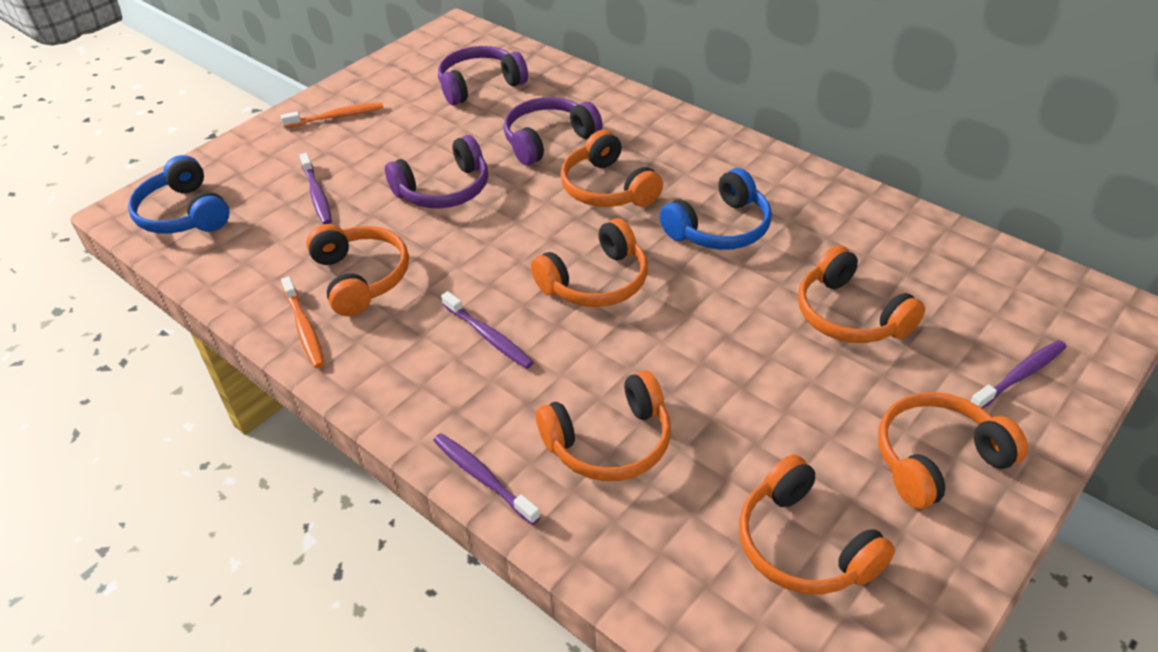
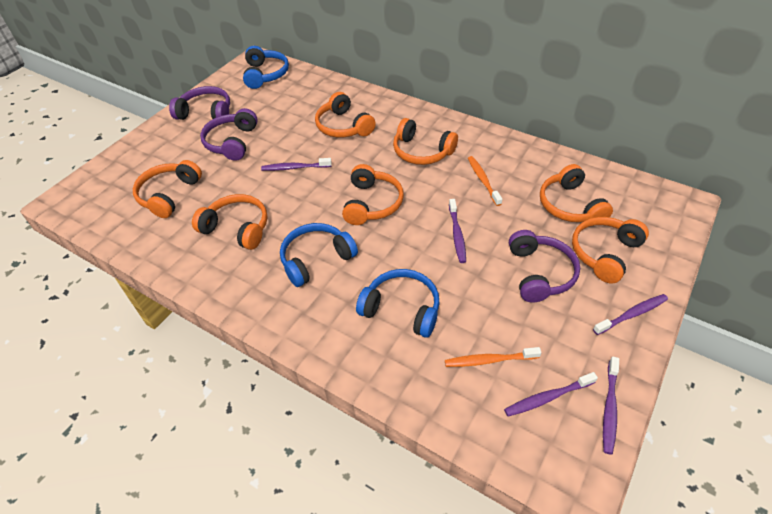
blue headphones: 2 -> 3
purple toothbrush: 4 -> 5

